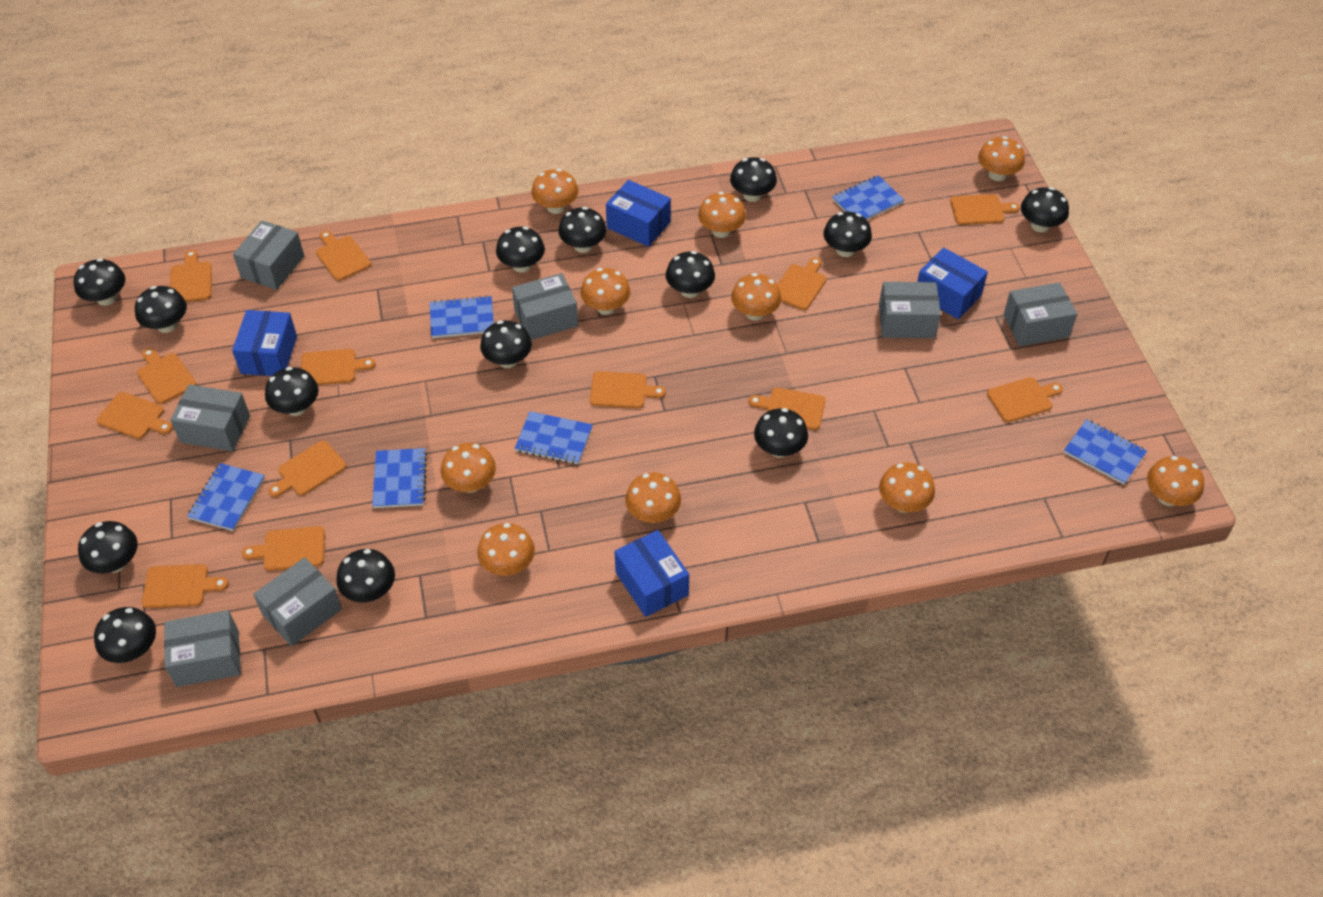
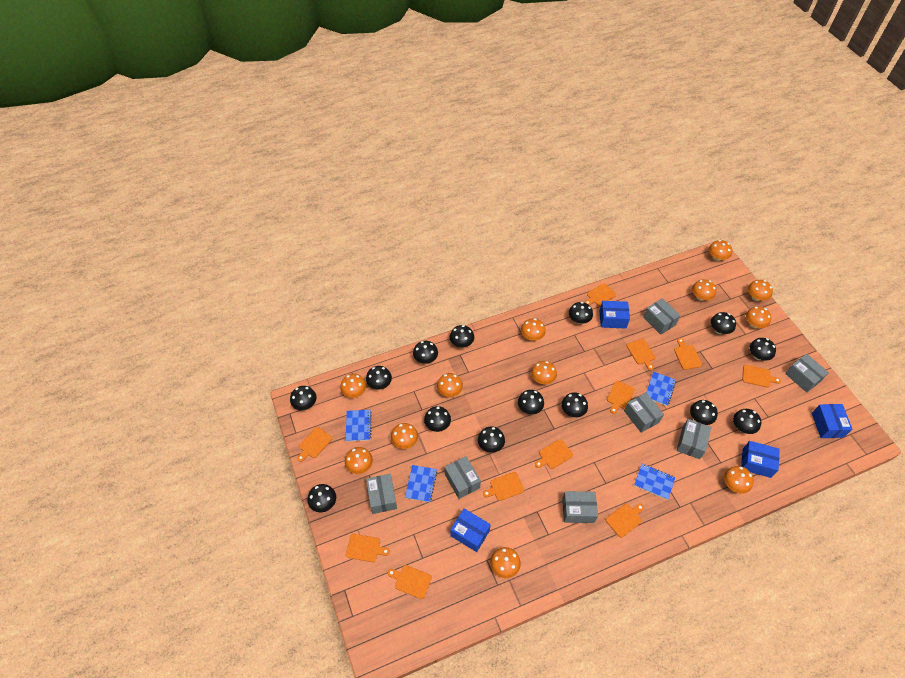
blue notebook: 6 -> 4
orange cutting board: 13 -> 11
orange mushroom: 10 -> 12

